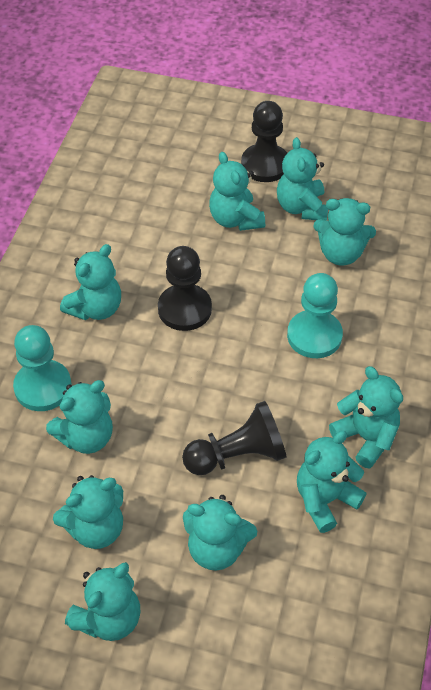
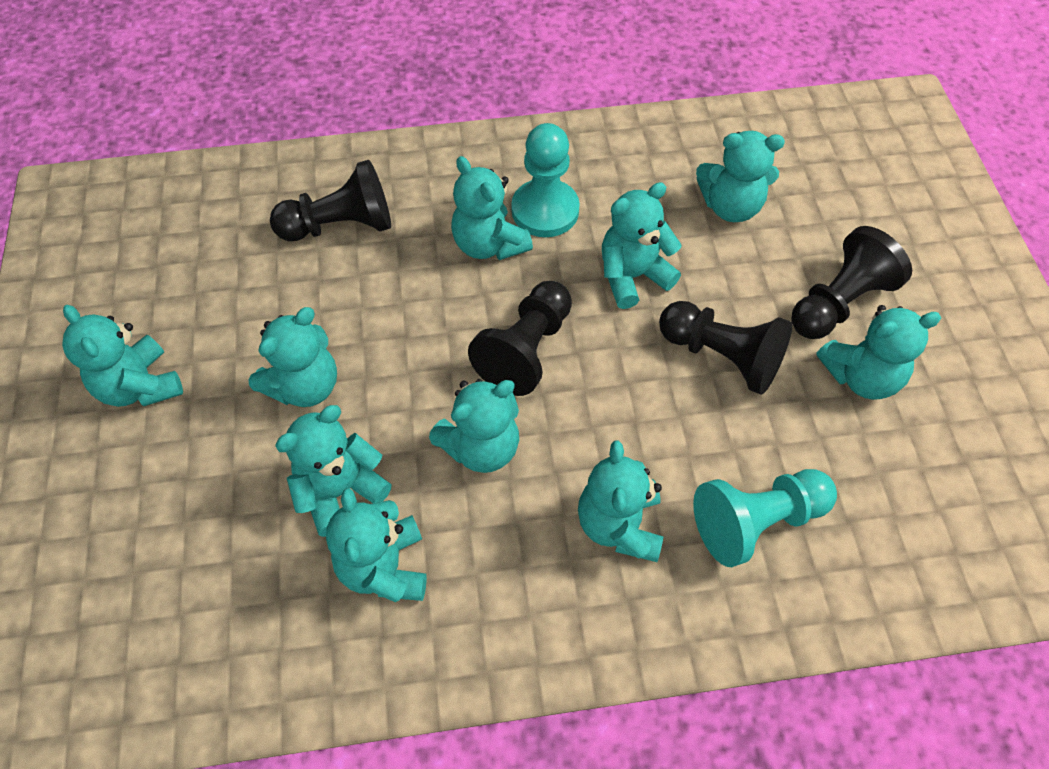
black pawn: 3 -> 4

